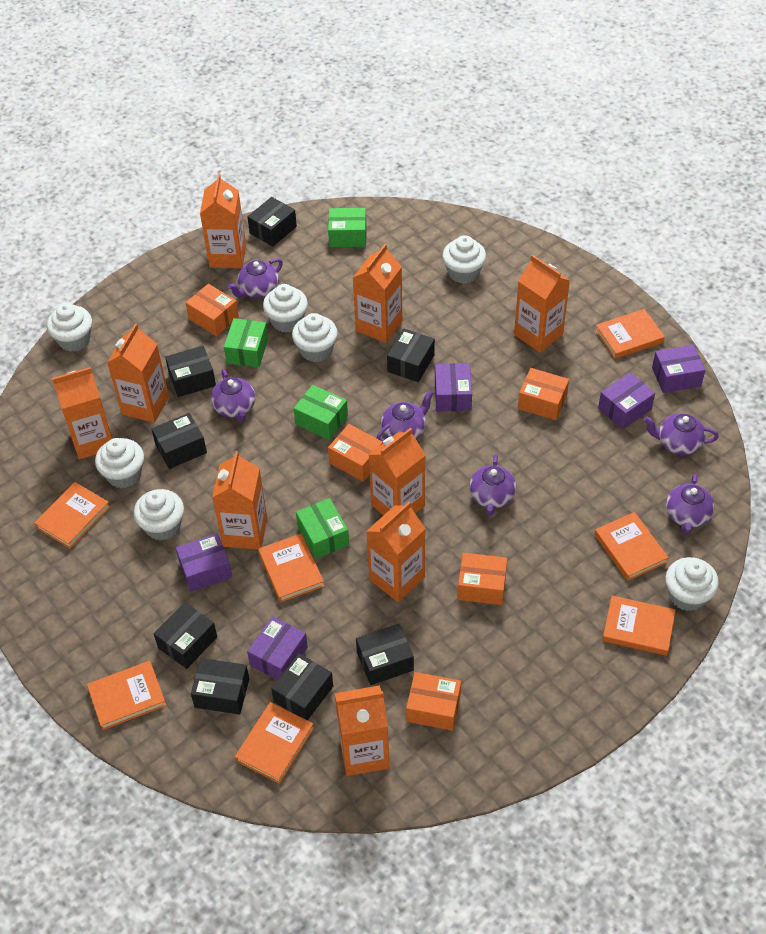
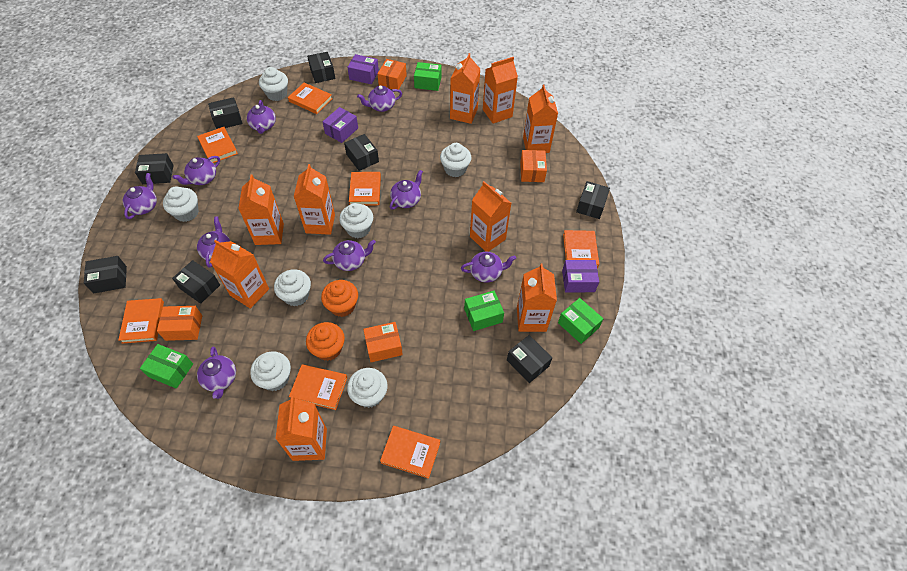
orange box: 5 -> 4
orange cupcake: 0 -> 2
purple box: 5 -> 3
purple teapot: 6 -> 9

